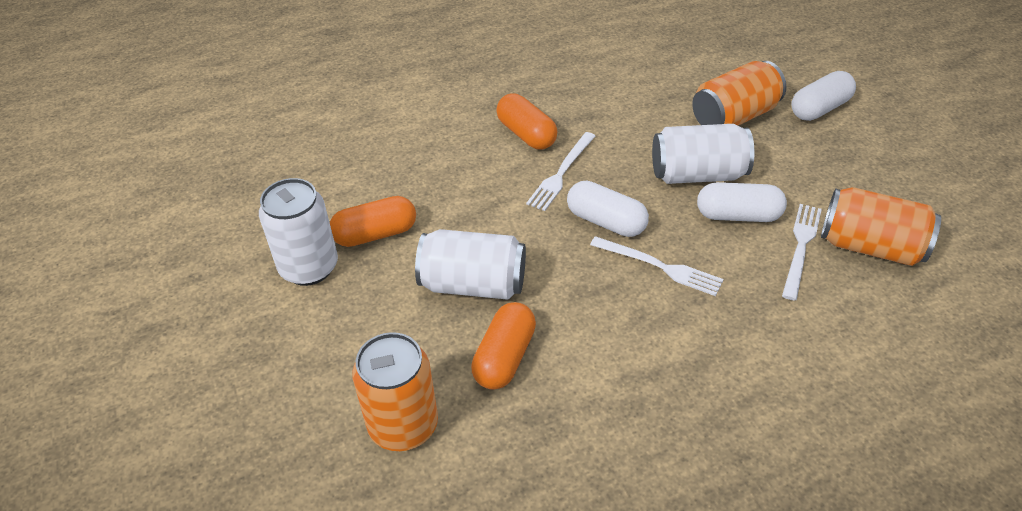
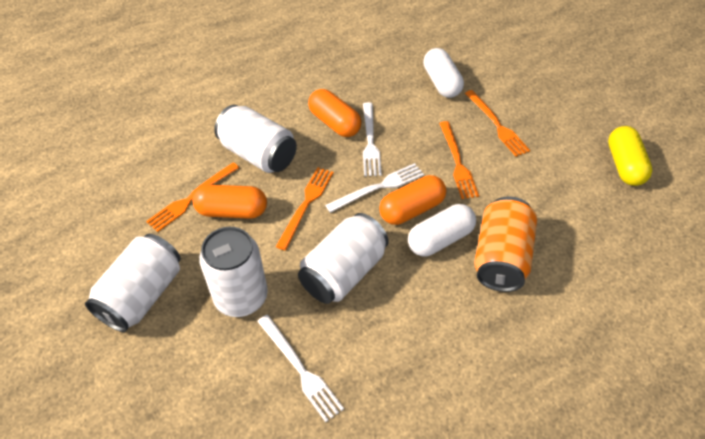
orange can: 3 -> 1
orange fork: 0 -> 4
white can: 3 -> 4
white capsule: 3 -> 2
yellow capsule: 0 -> 1

